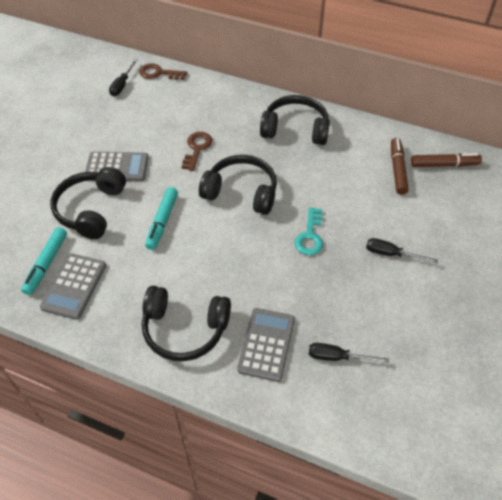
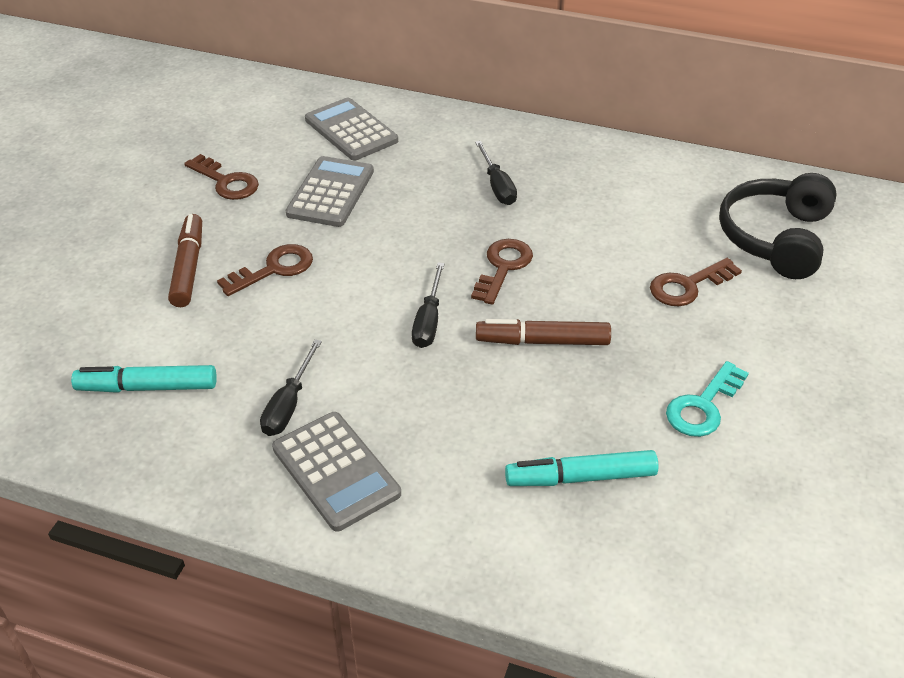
black headphones: 4 -> 1
brown key: 2 -> 4

